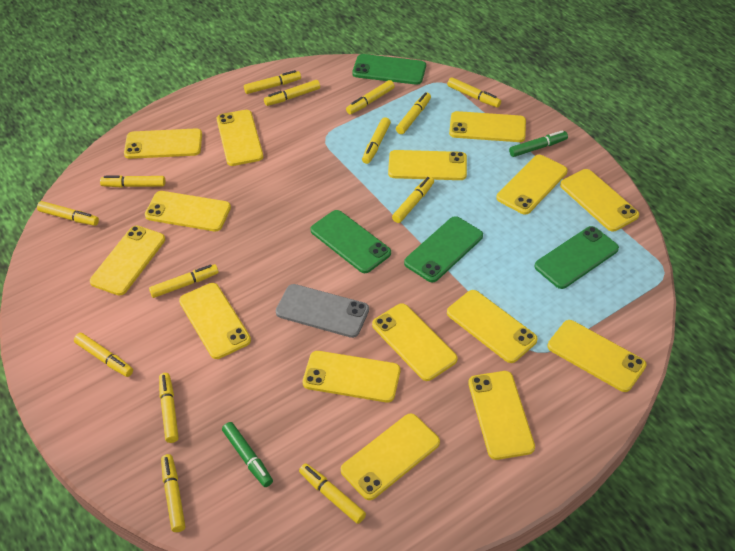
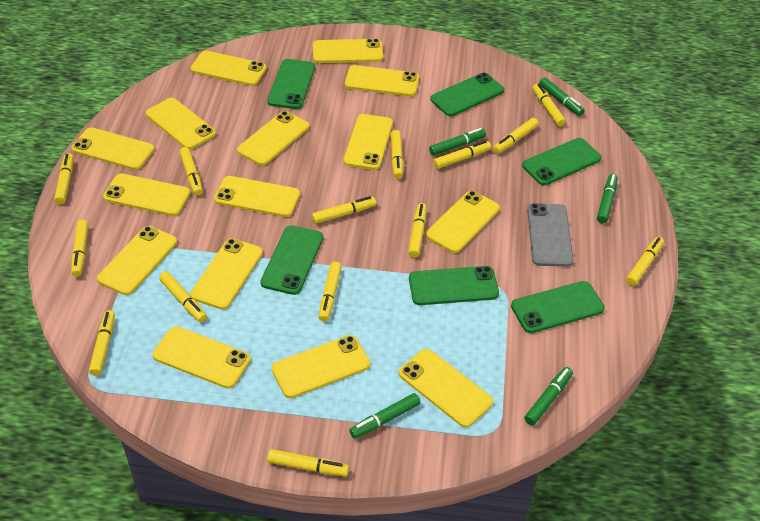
green marker: 2 -> 5
green phone: 4 -> 6

